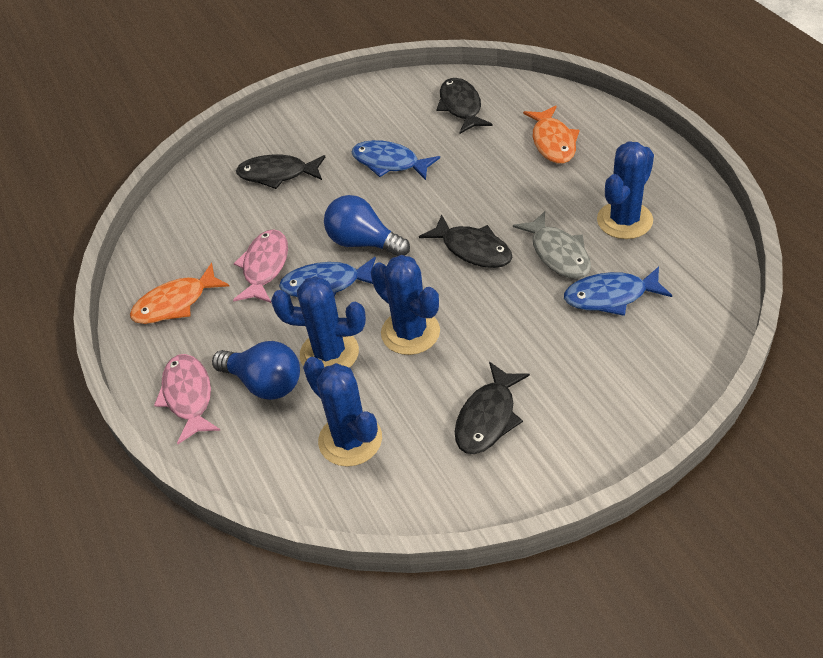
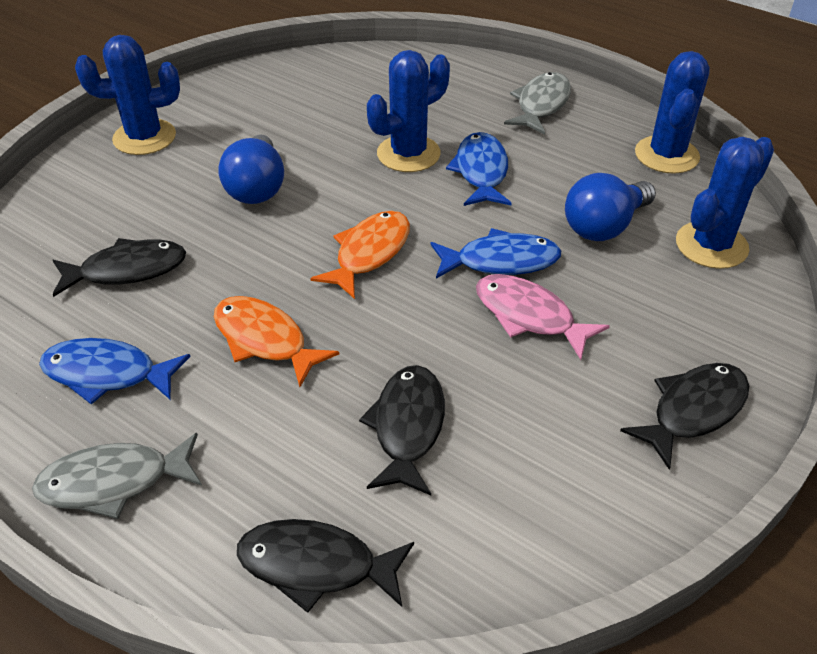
grey fish: 1 -> 2
pink fish: 2 -> 1

